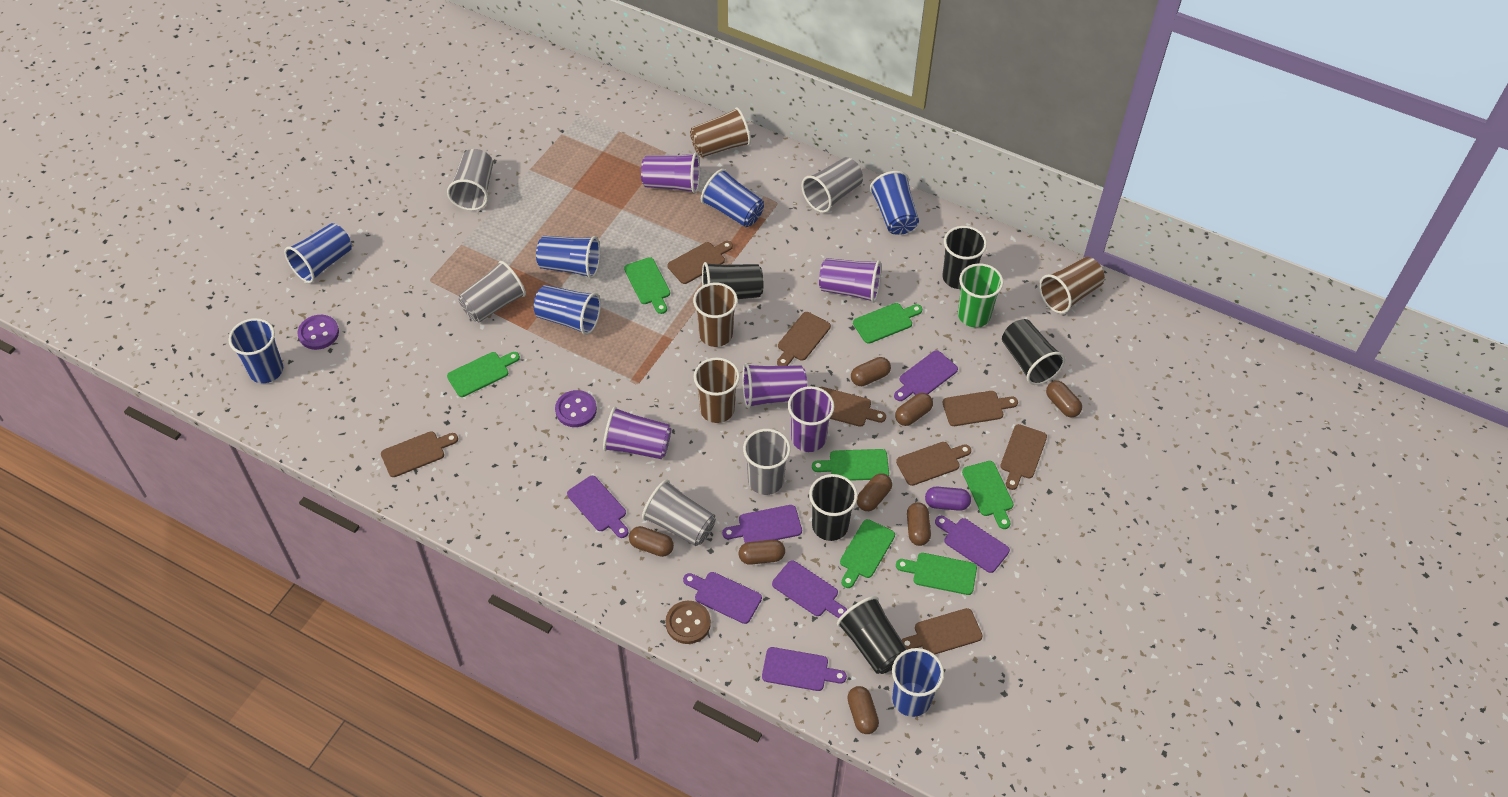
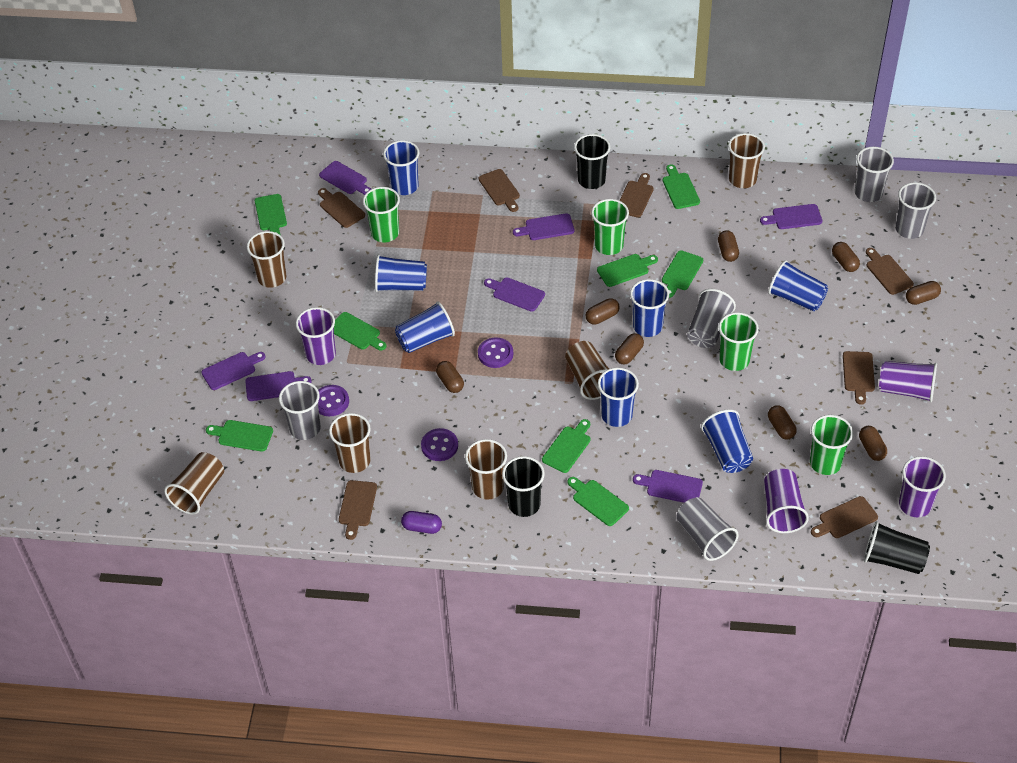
black cup: 5 -> 3
brown button: 1 -> 0
brown cup: 4 -> 6
brown cutting board: 8 -> 7
green cup: 1 -> 4
green cutting board: 7 -> 8
purple button: 2 -> 3
purple cup: 5 -> 4

